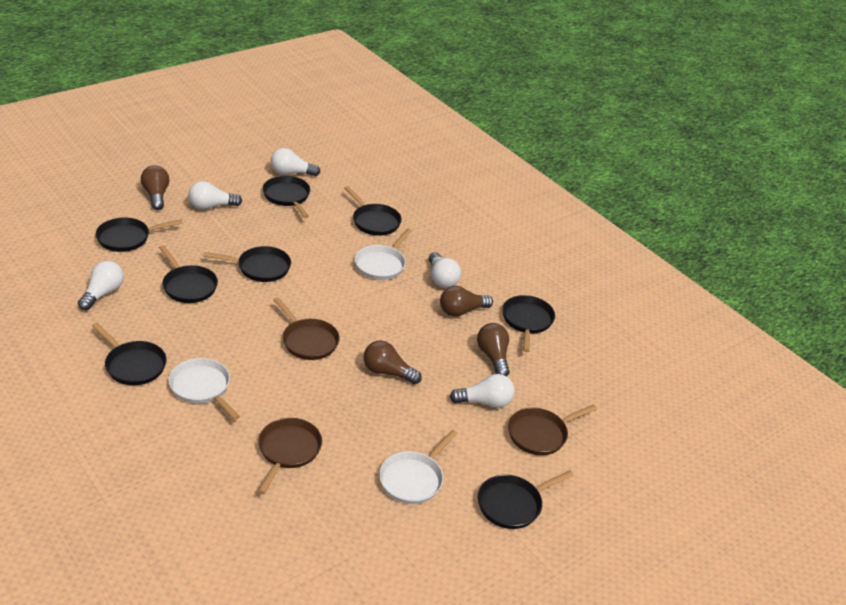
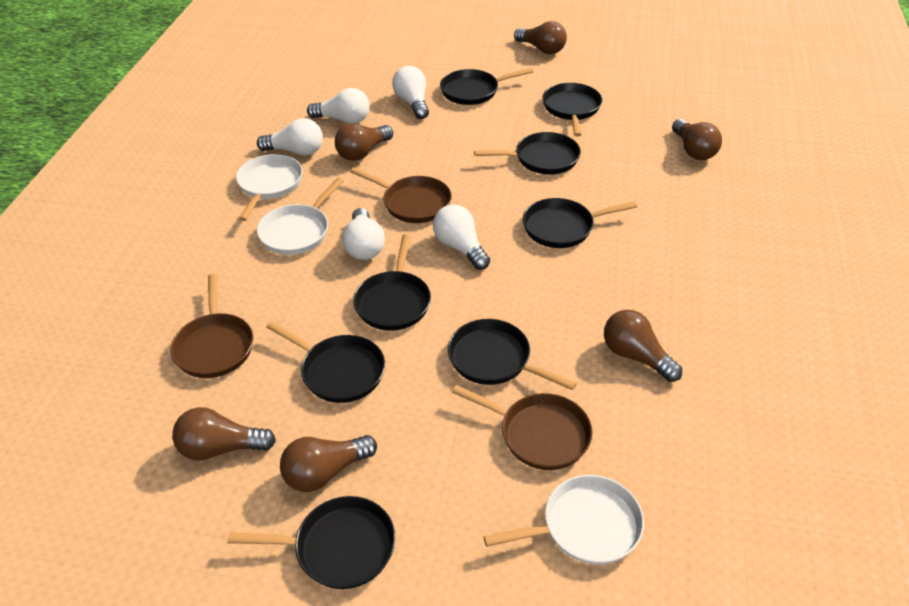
brown light bulb: 4 -> 6

